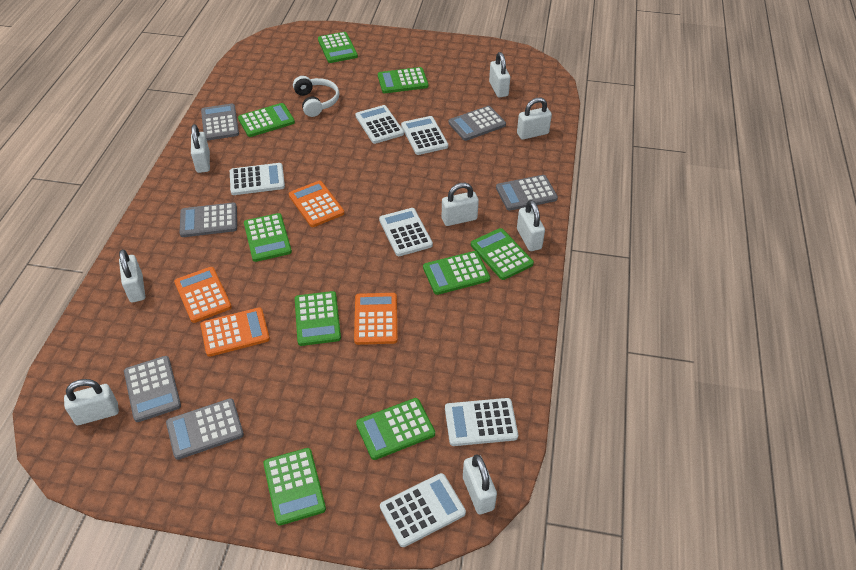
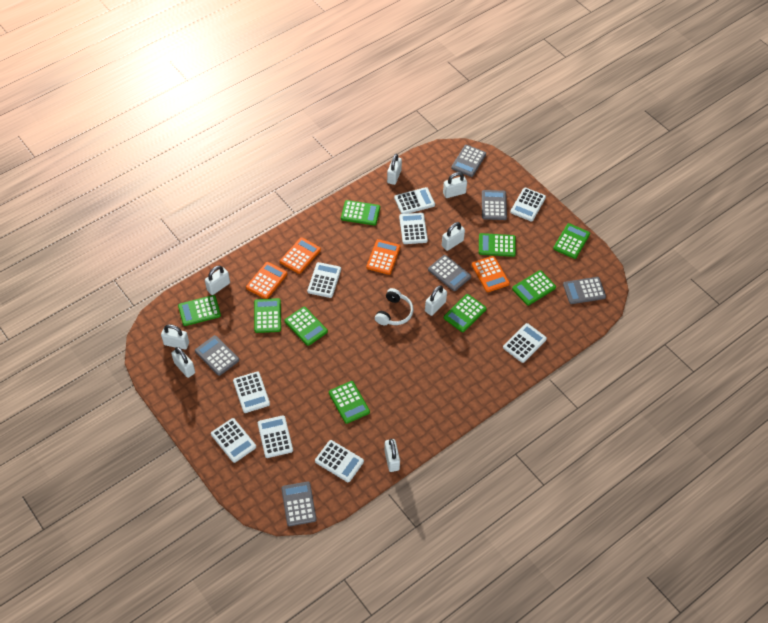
white calculator: 6 -> 9

